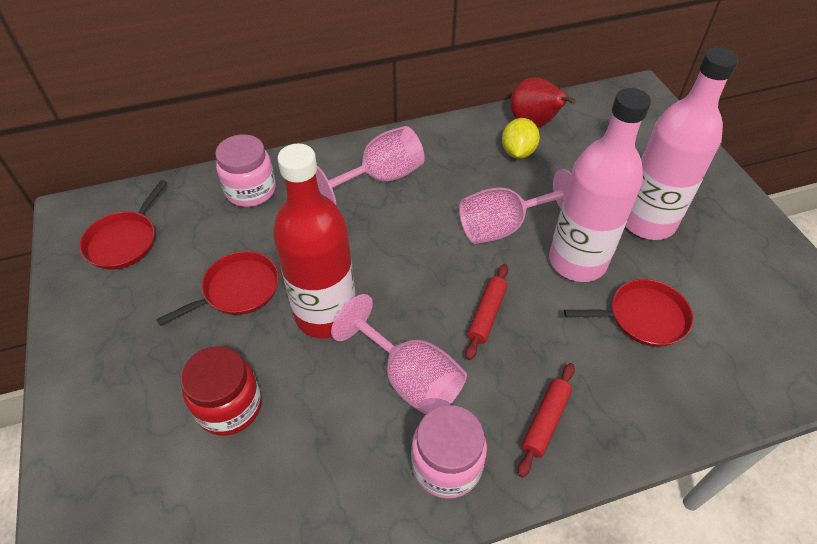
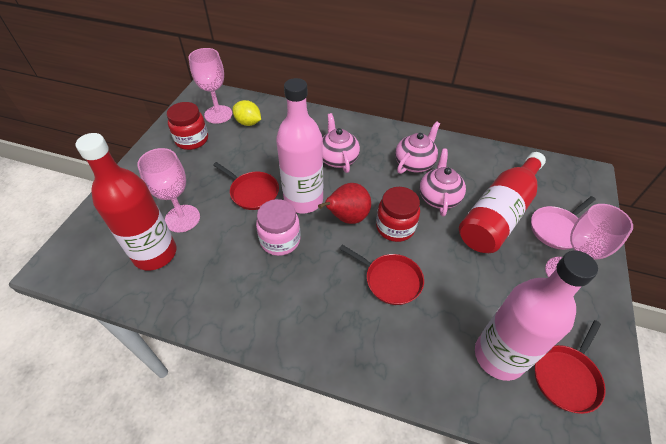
pink jar: 2 -> 1
pink pan: 0 -> 1
pink teapot: 0 -> 3
red bottle: 1 -> 2
red jar: 1 -> 2
red rolling pin: 2 -> 0

